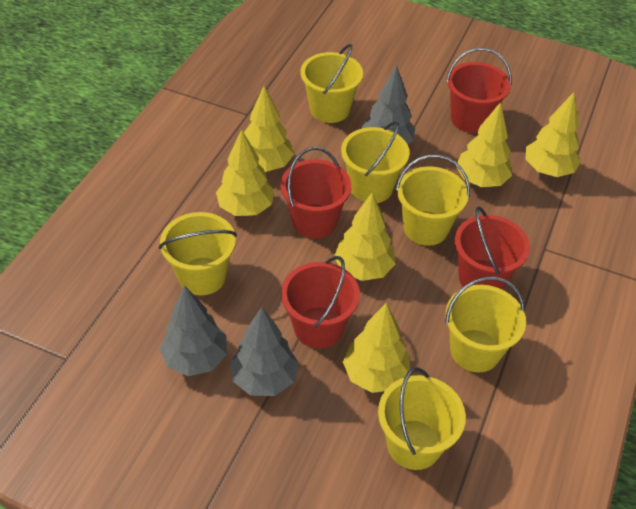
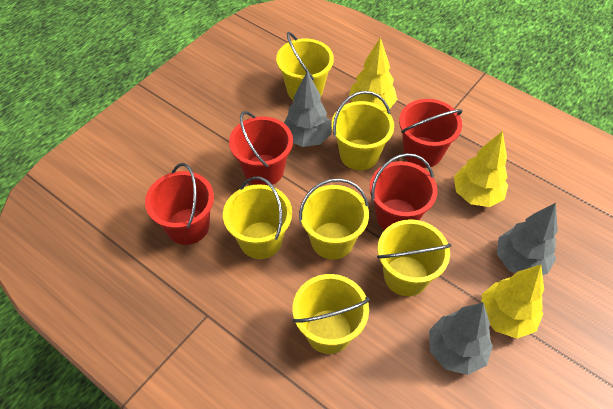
yellow tree: 6 -> 3

